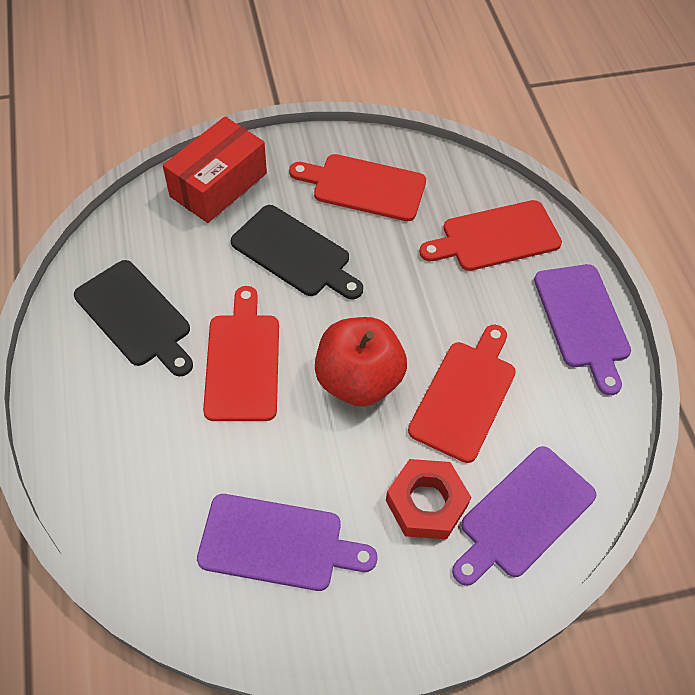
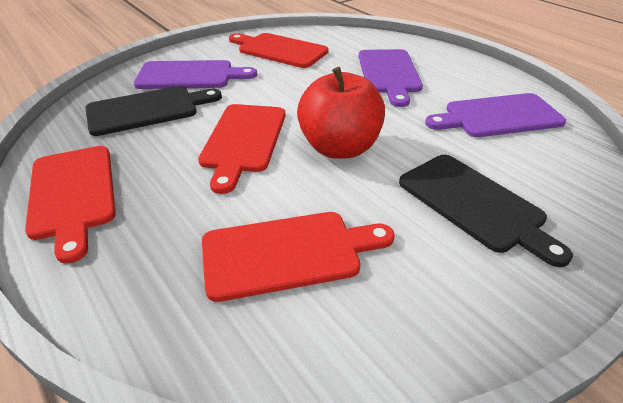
red box: 1 -> 0
red nut: 1 -> 0

